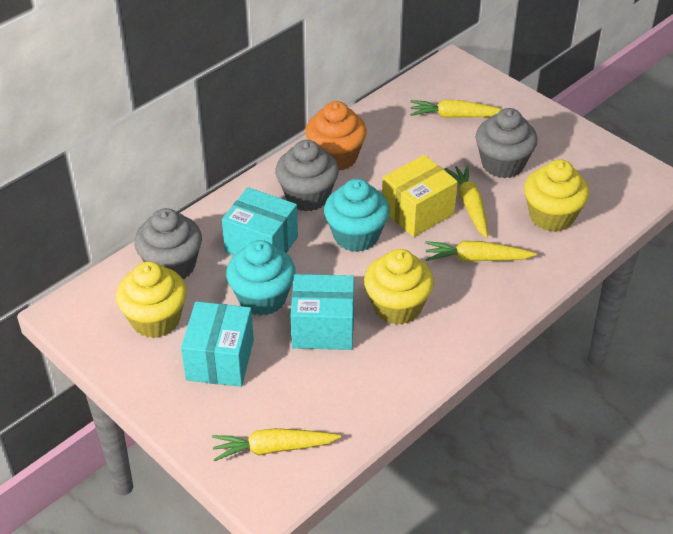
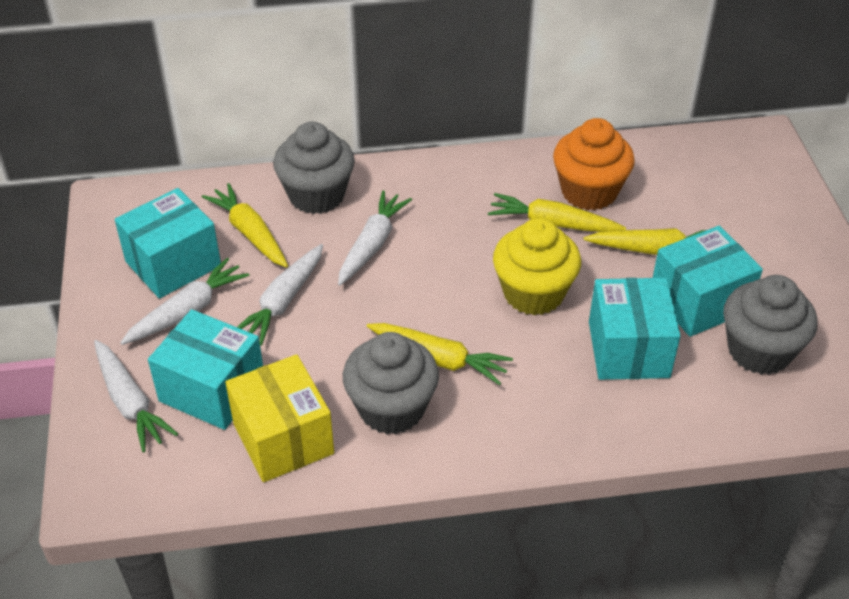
turquoise box: 3 -> 4
turquoise cupcake: 2 -> 0
white carrot: 0 -> 4
yellow cupcake: 3 -> 1

